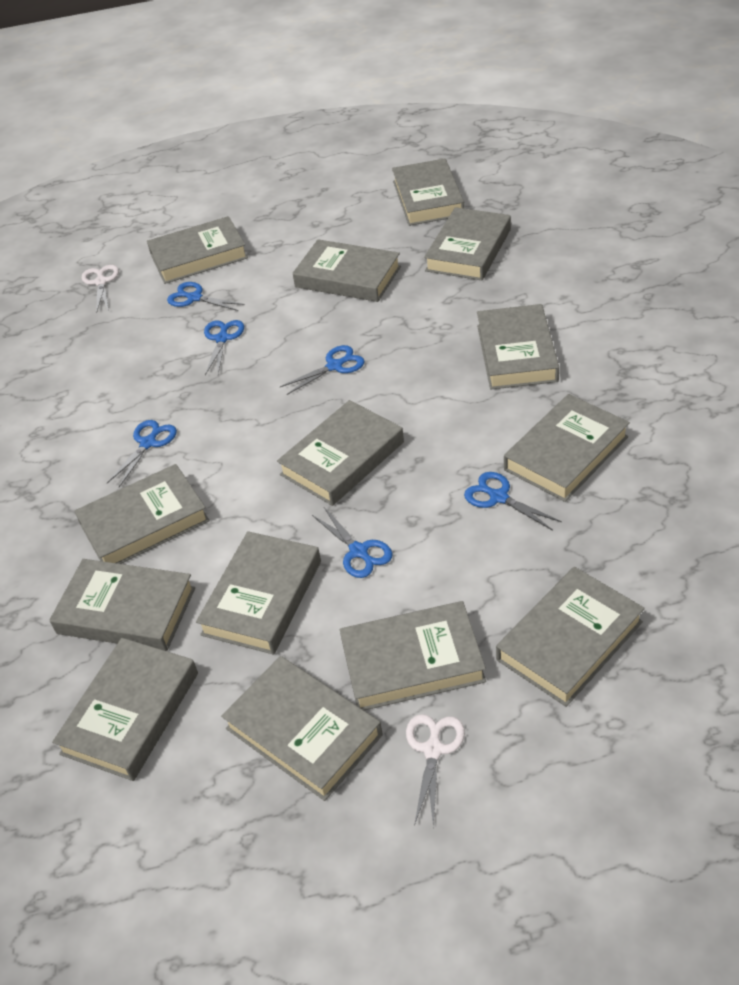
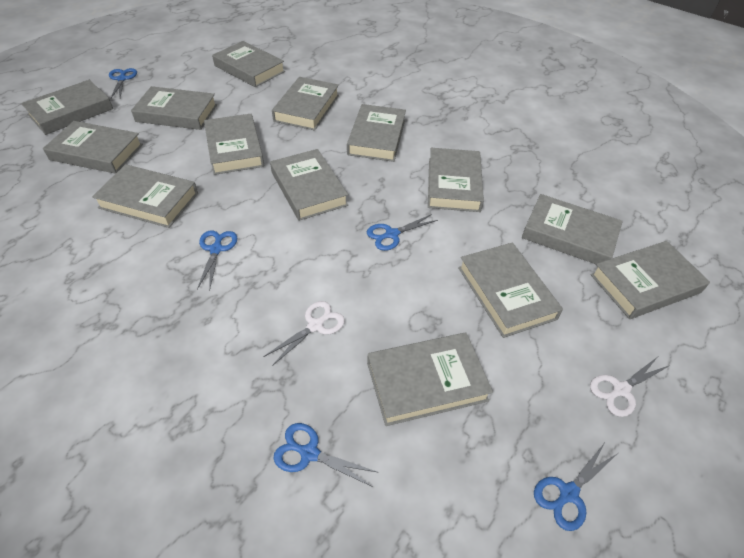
blue scissors: 6 -> 5

